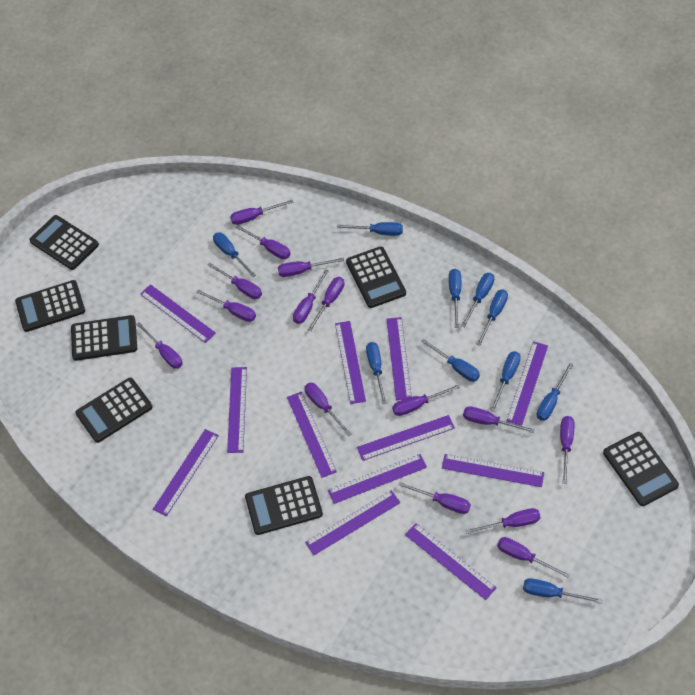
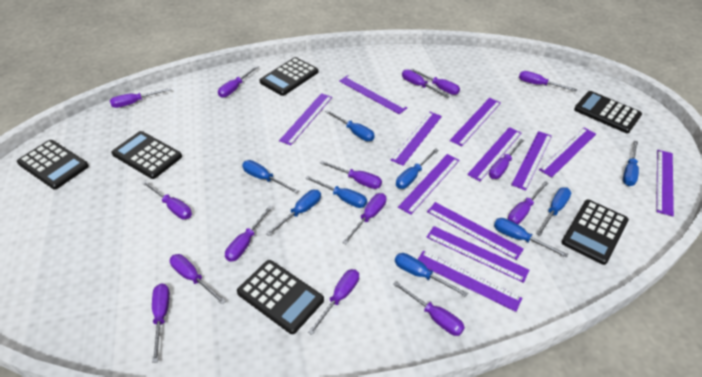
black calculator: 7 -> 6
blue screwdriver: 10 -> 9

